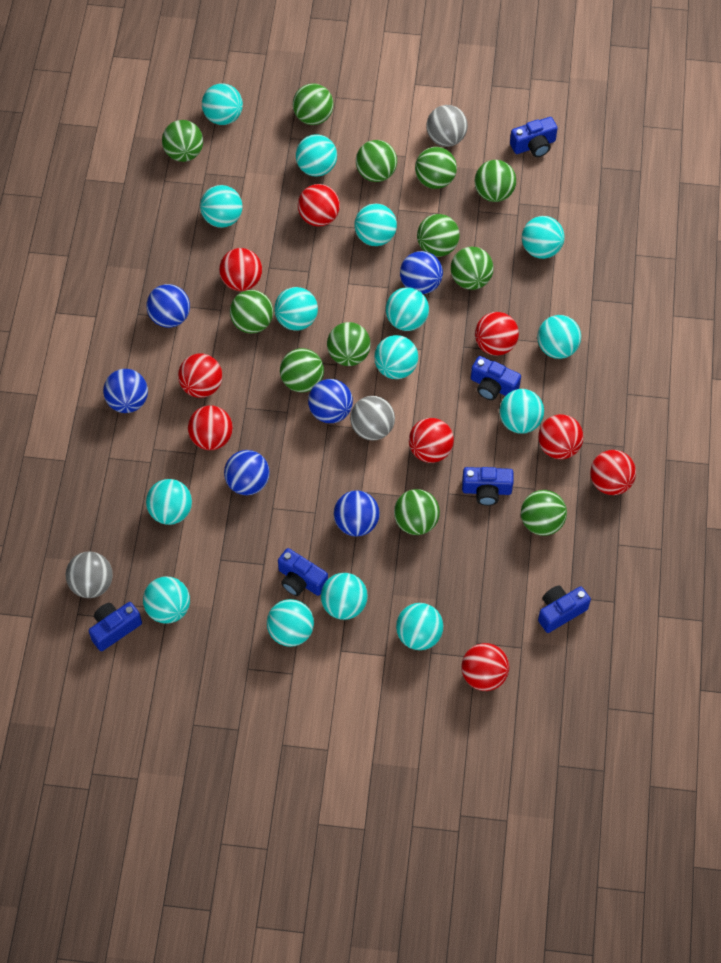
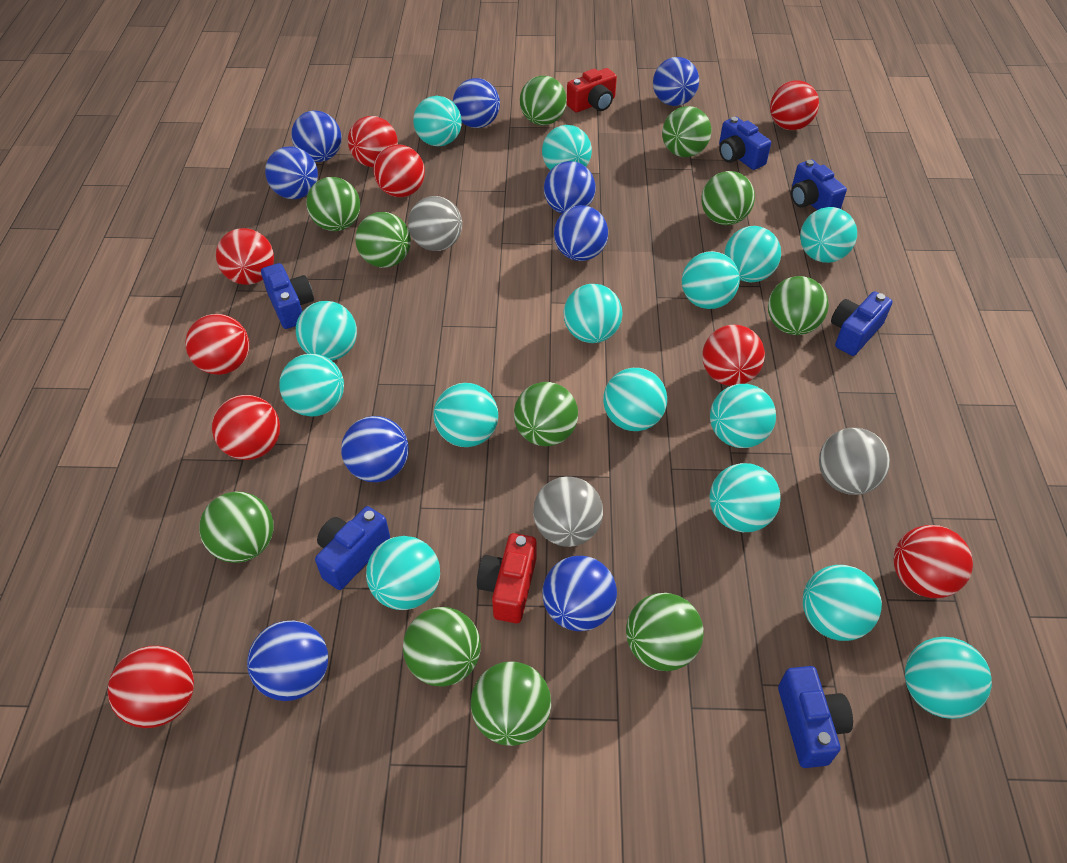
blue ball: 6 -> 9
green ball: 12 -> 11
red camera: 0 -> 2

